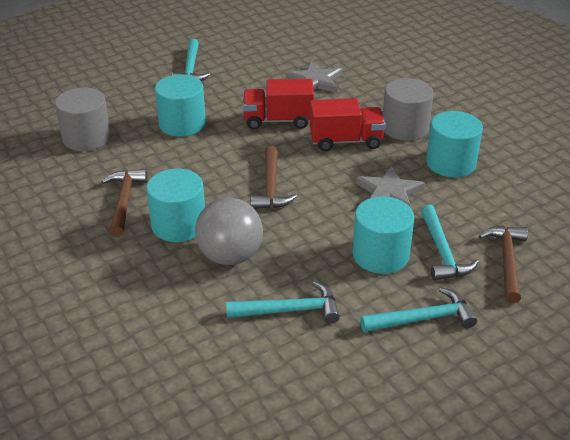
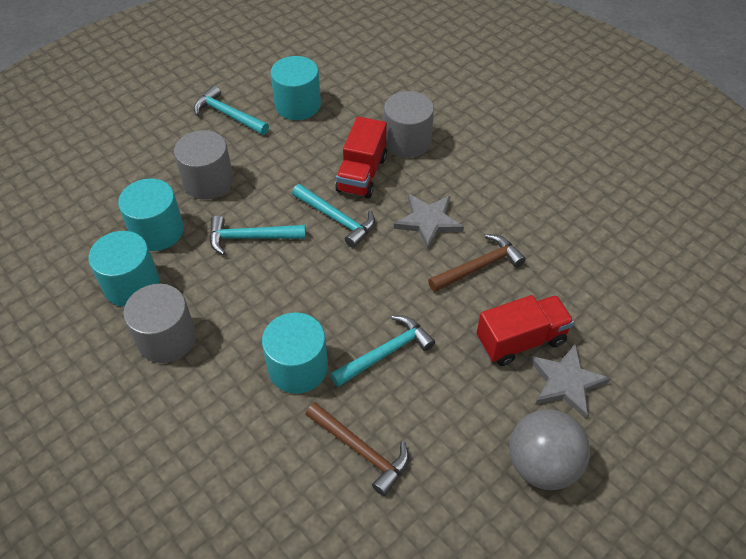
brown hammer: 3 -> 2
grey cylinder: 2 -> 3

